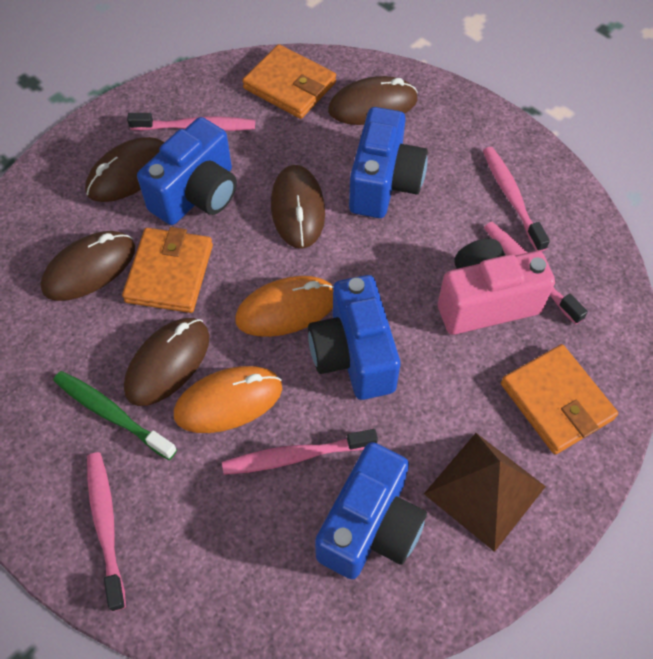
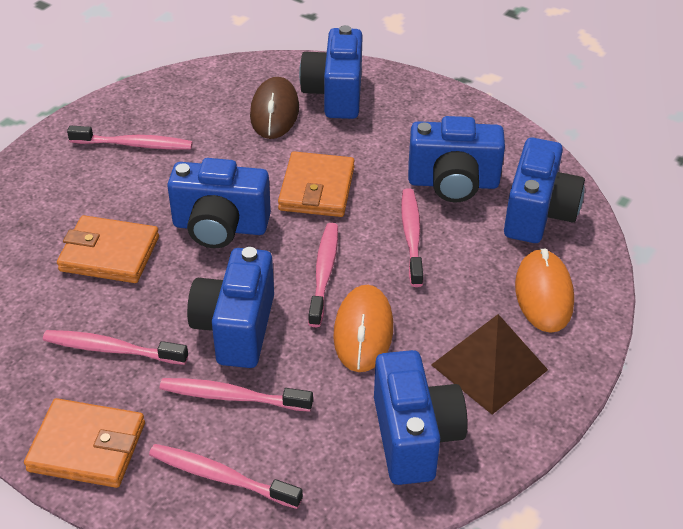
blue camera: 4 -> 6
brown mouse: 5 -> 1
green toothbrush: 1 -> 0
pink camera: 1 -> 0
pink toothbrush: 5 -> 6

